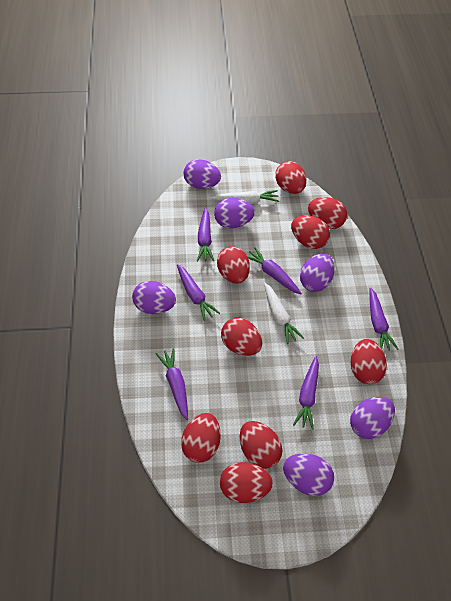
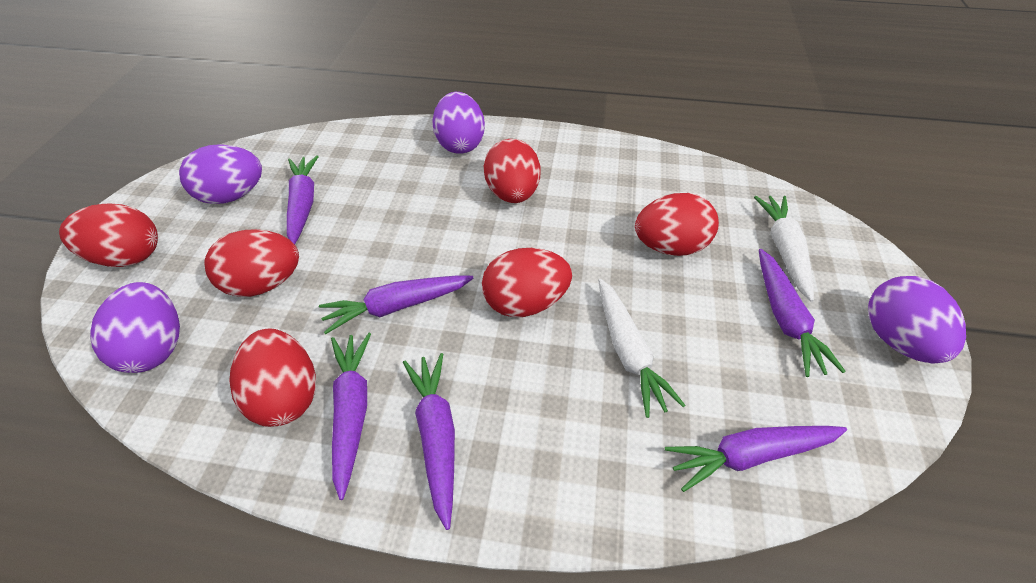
purple egg: 6 -> 4
red egg: 9 -> 6

